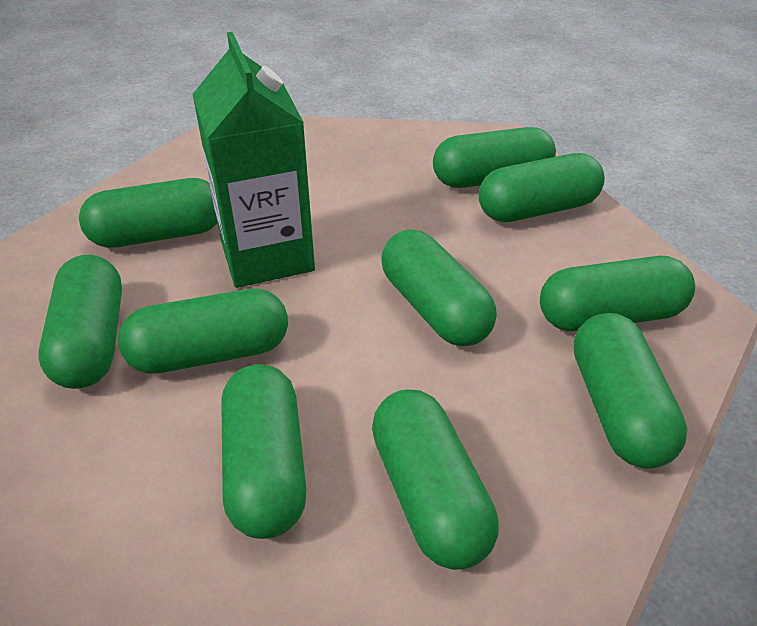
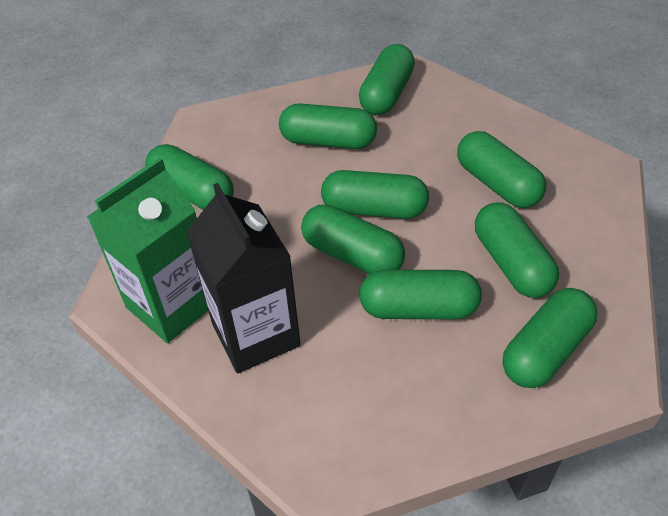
black carton: 0 -> 1
green capsule: 10 -> 9

